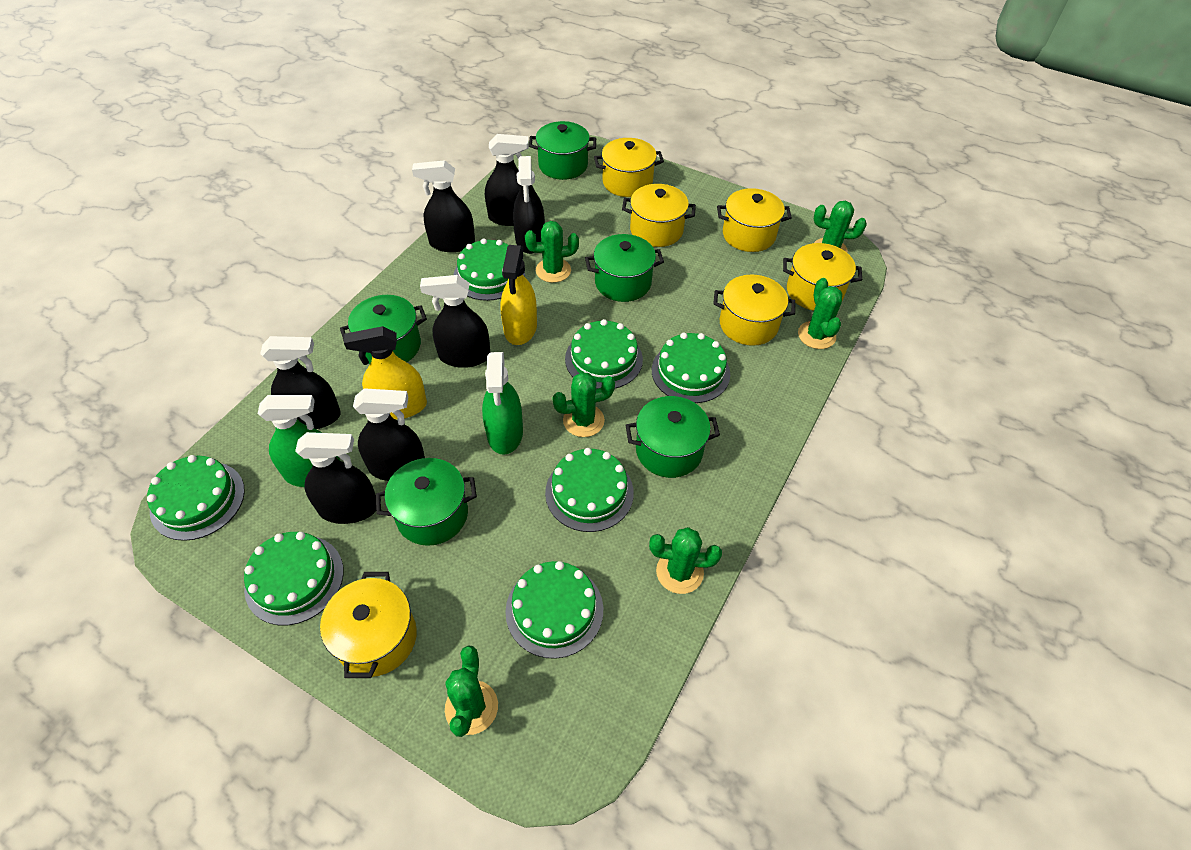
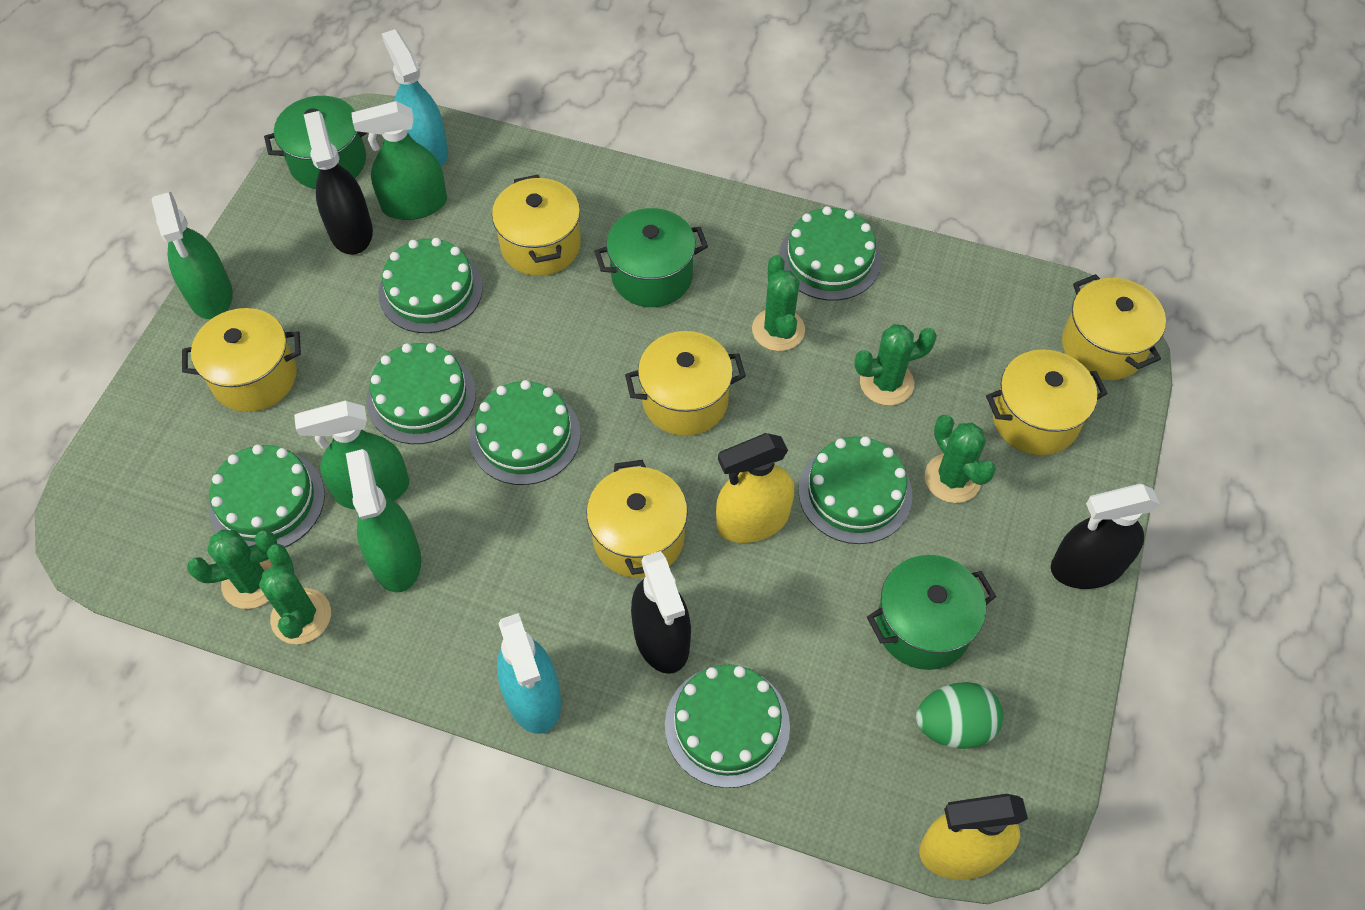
black spray bottle: 7 -> 3
green cactus: 6 -> 5
green egg: 0 -> 1
green pot: 5 -> 3
green spray bottle: 2 -> 4
turquoise spray bottle: 0 -> 2

